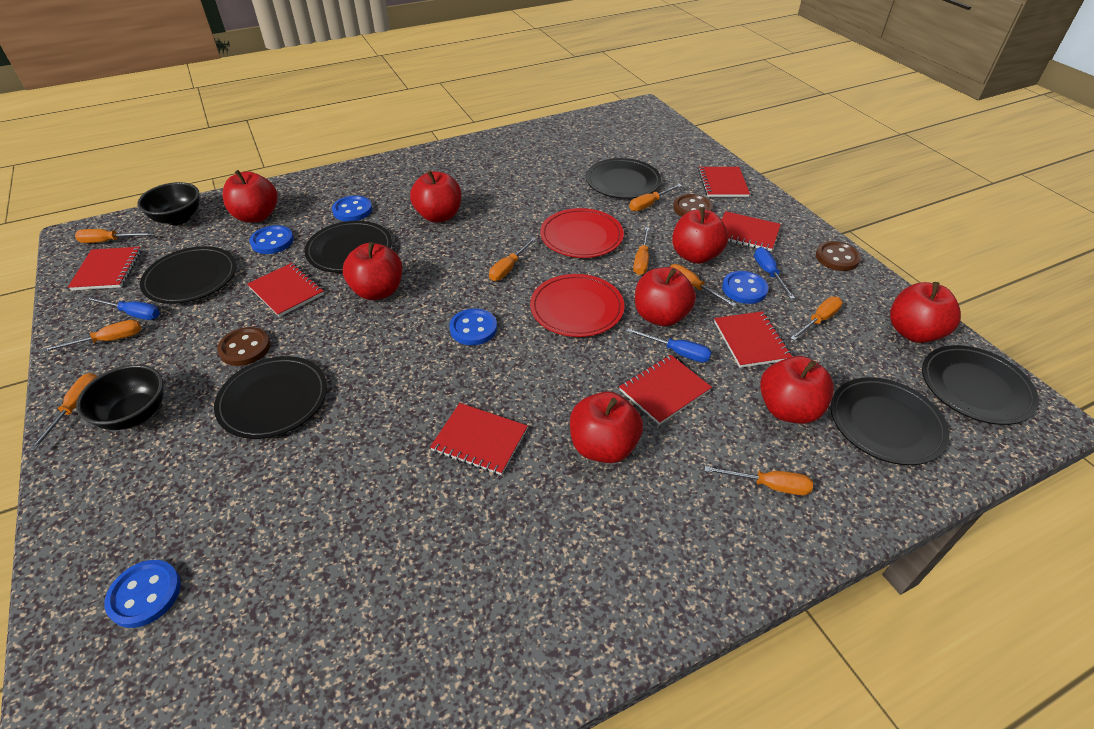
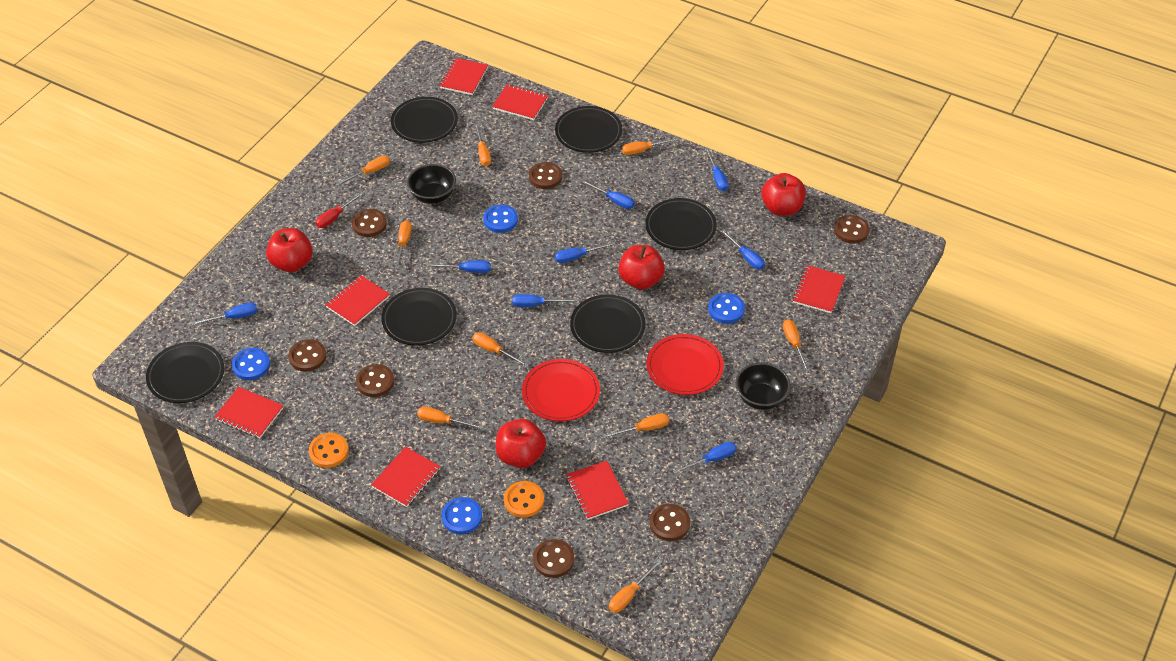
blue button: 5 -> 4
blue screwdriver: 3 -> 8
brown button: 3 -> 7
orange button: 0 -> 2
red apple: 8 -> 4
red screwdriver: 0 -> 1

